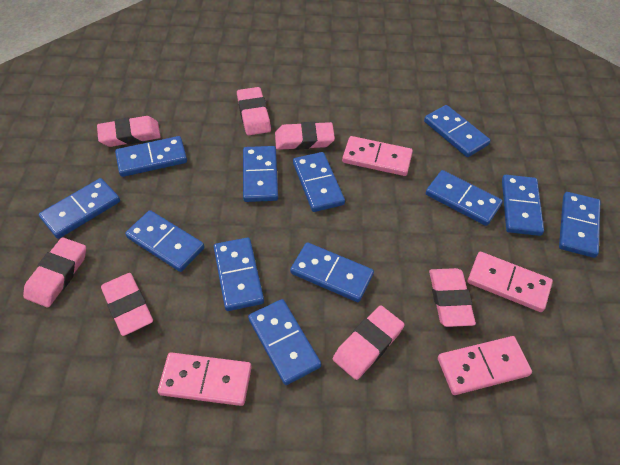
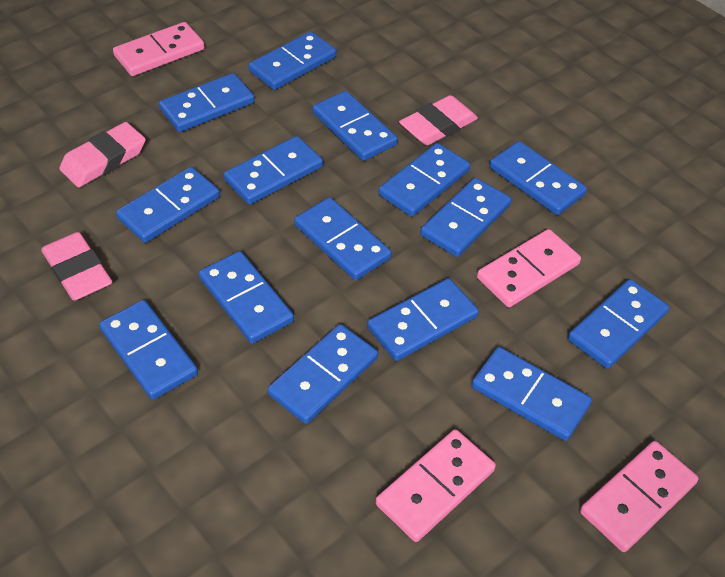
blue domino: 12 -> 15
pink eraser: 7 -> 3

